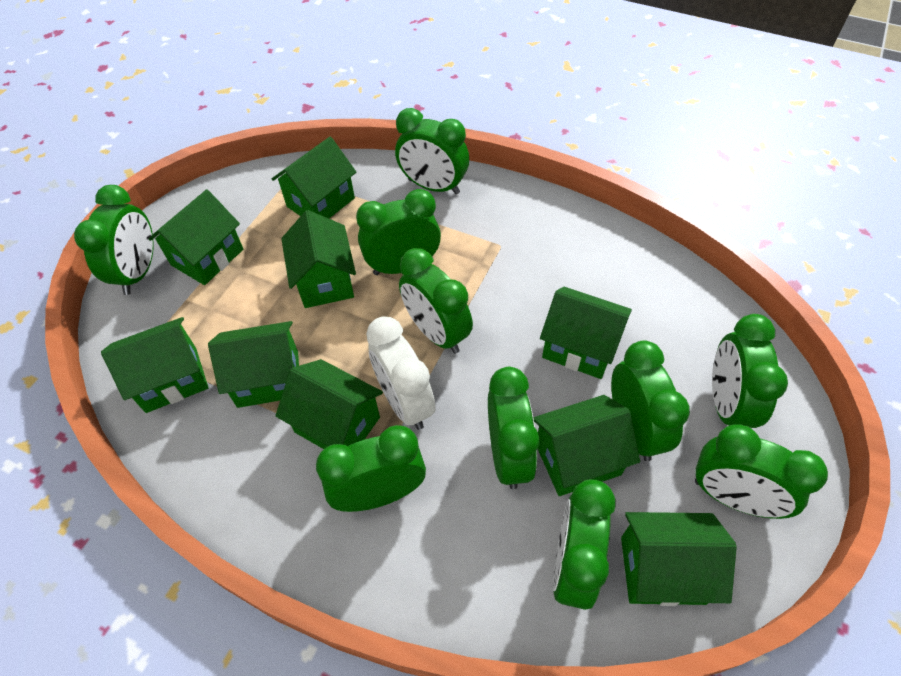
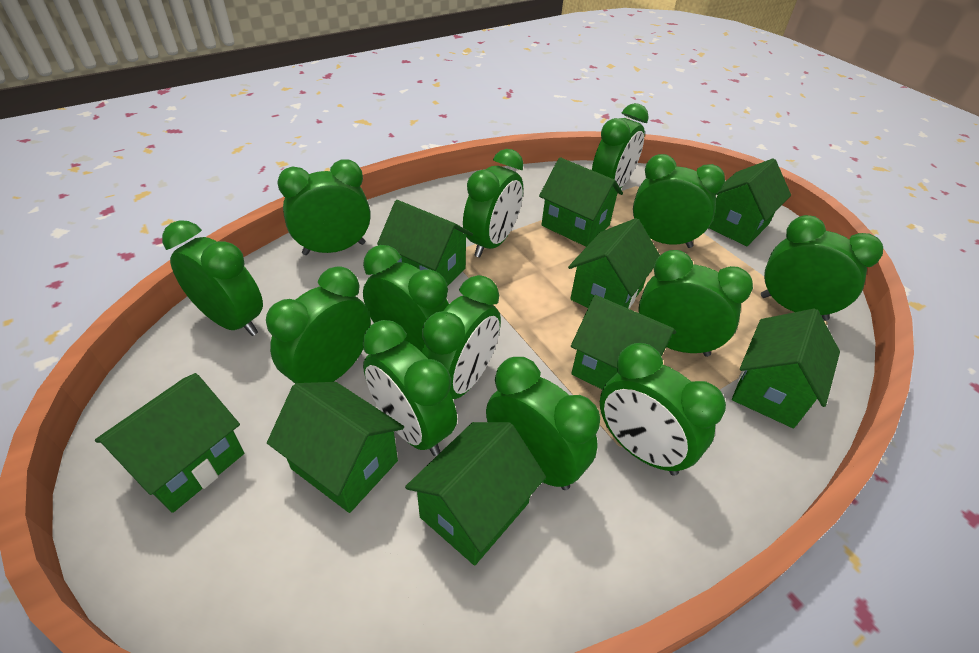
green clock: 10 -> 13
white clock: 1 -> 0

